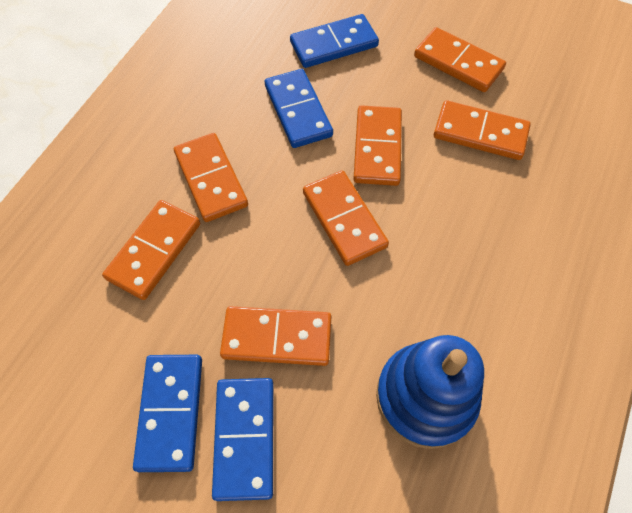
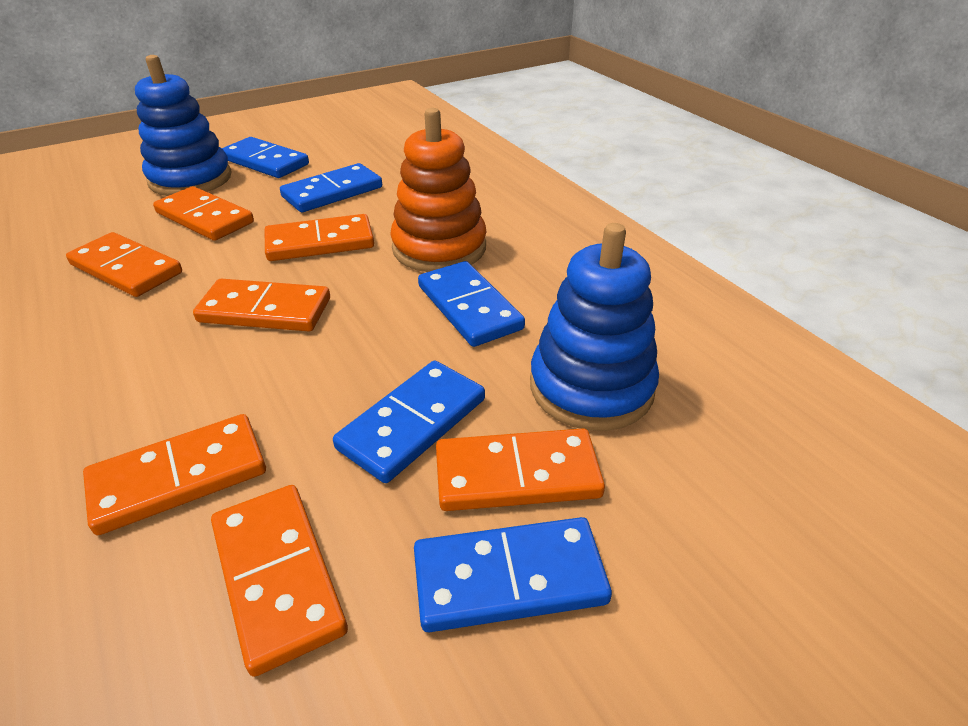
blue domino: 4 -> 5
blue stacking toy: 1 -> 2
orange stacking toy: 0 -> 1

